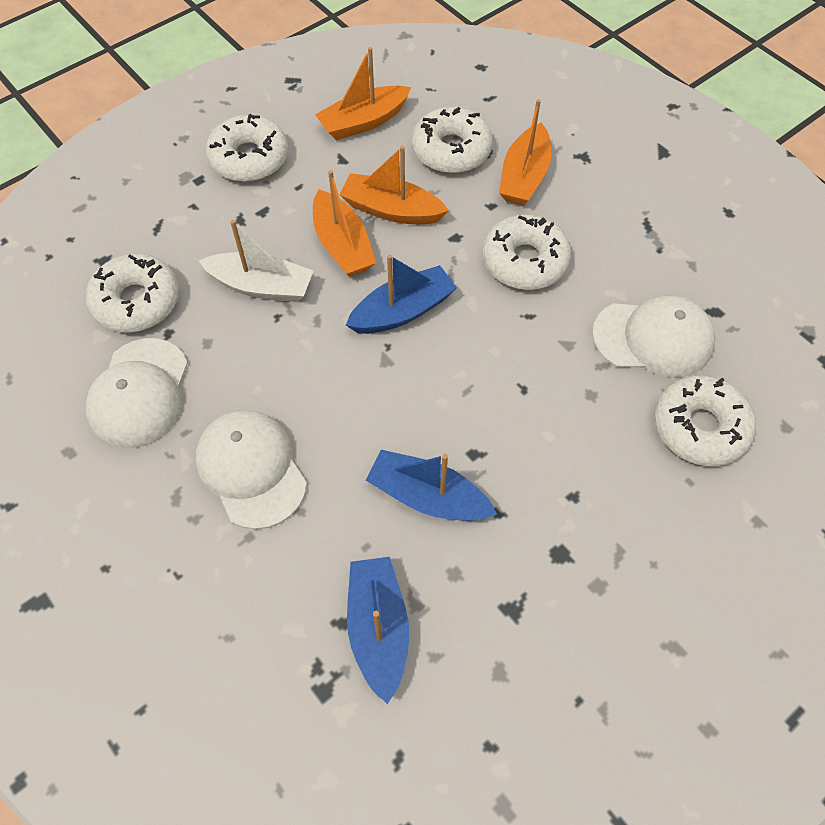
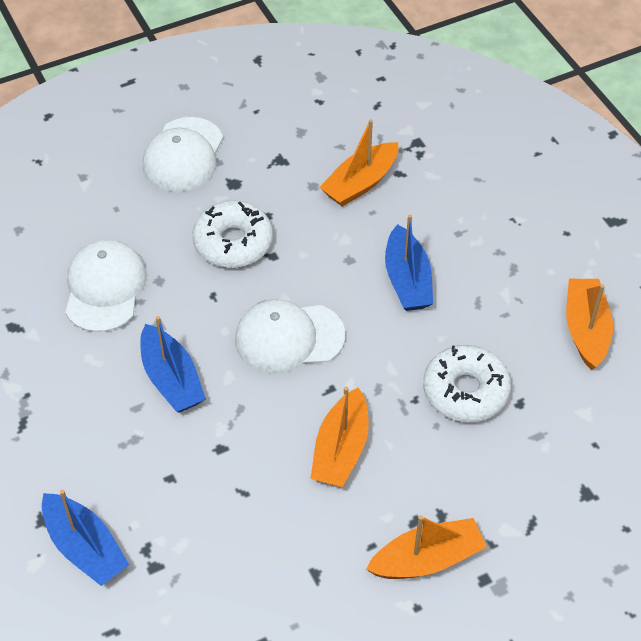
white boat: 1 -> 0
white donut: 5 -> 2

